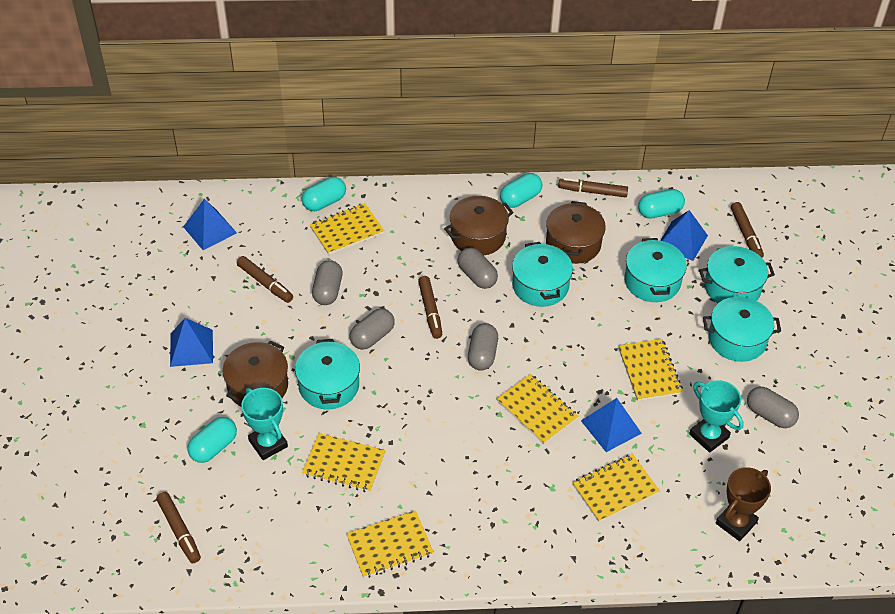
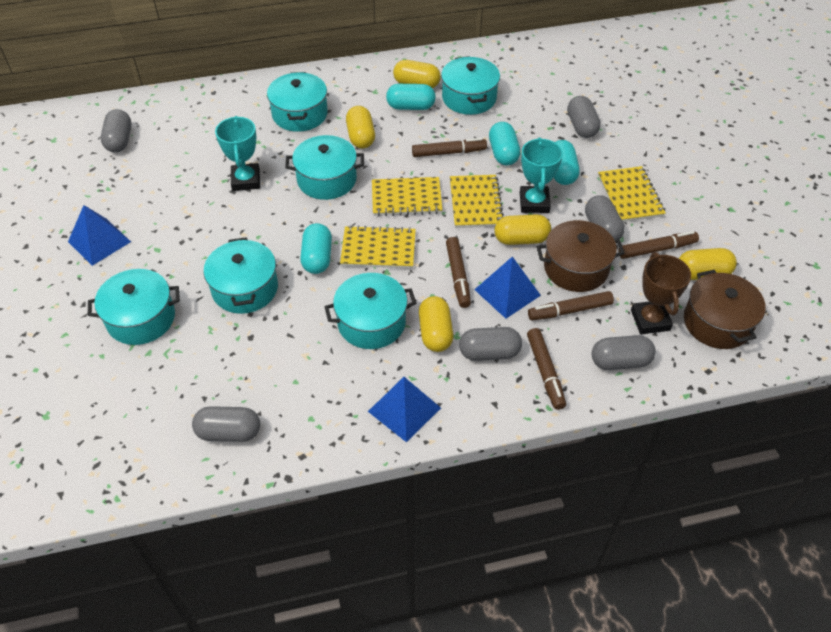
blue pyramid: 4 -> 3
brown pot: 3 -> 2
grey capsule: 5 -> 6
turquoise pot: 5 -> 6
yellow capsule: 0 -> 5
yellow notebook: 6 -> 4

